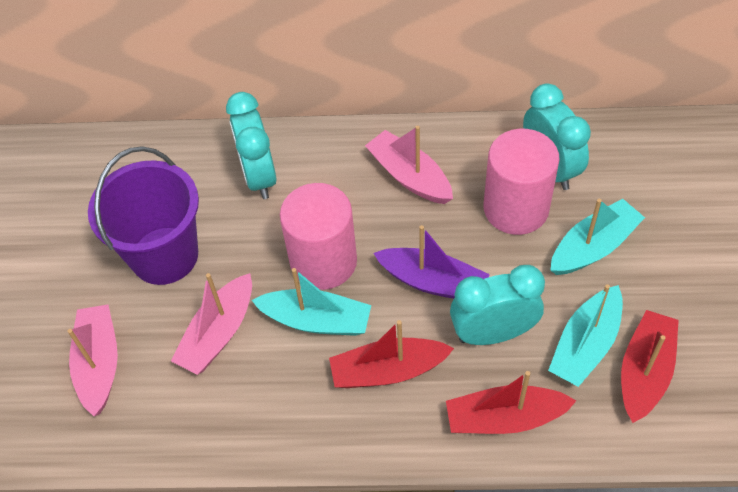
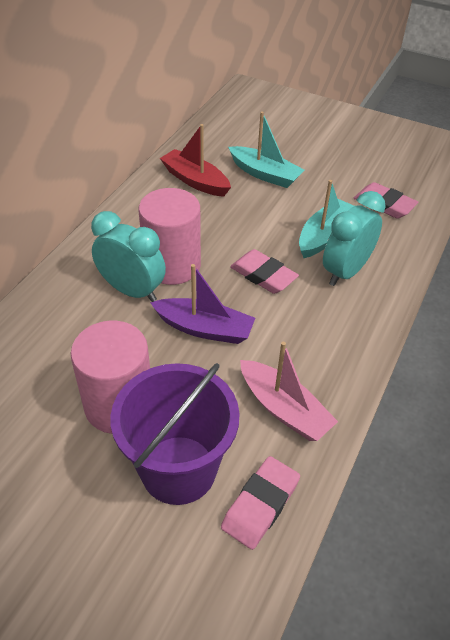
pink boat: 3 -> 1
pink eraser: 0 -> 3
red boat: 3 -> 1
turquoise boat: 3 -> 2
turquoise clock: 3 -> 2

